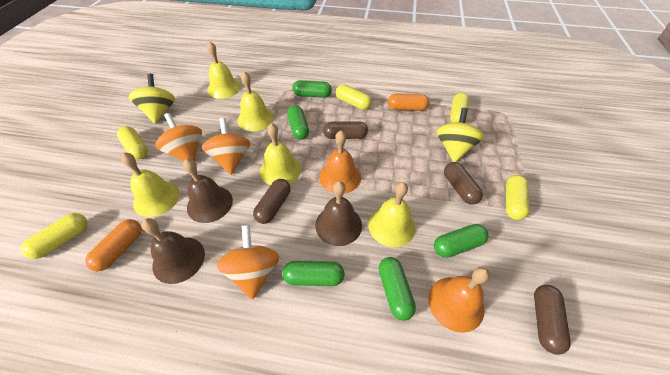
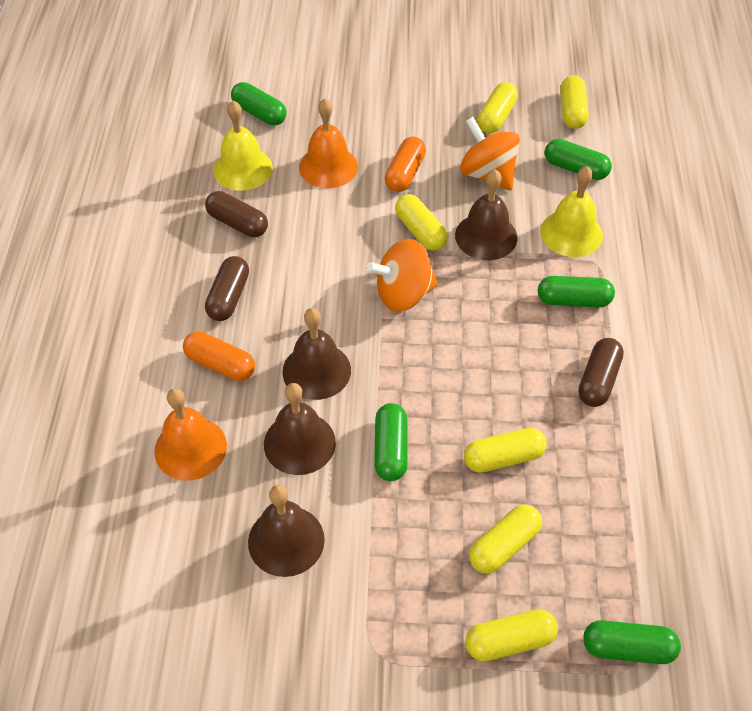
brown bell: 3 -> 4
brown capsule: 4 -> 3
orange spinning top: 3 -> 2
yellow bell: 5 -> 2
yellow capsule: 5 -> 6
yellow spinning top: 2 -> 0

